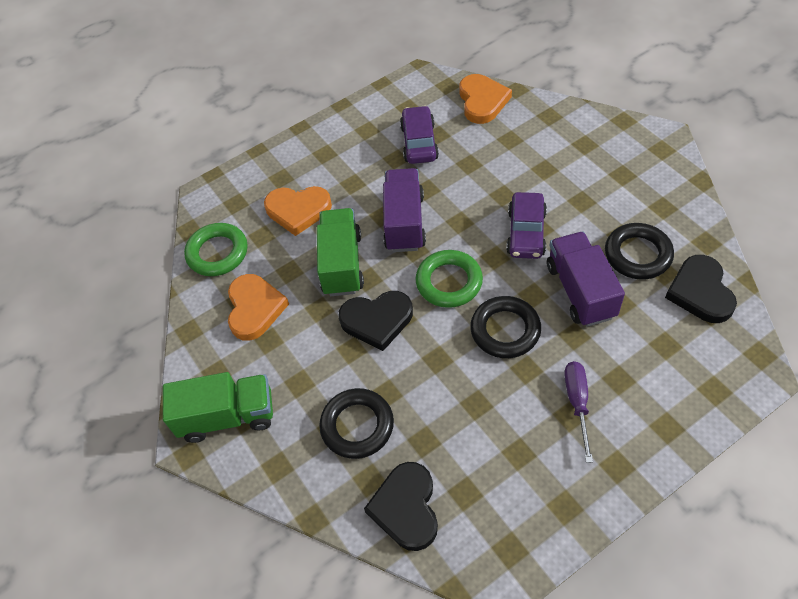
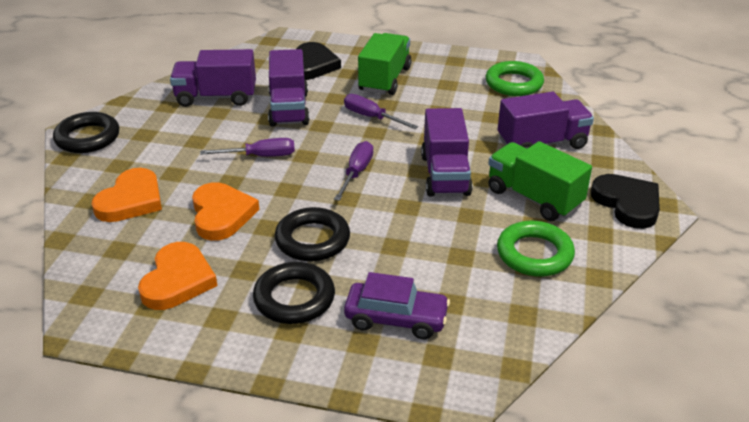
black heart: 3 -> 2
purple car: 2 -> 1
purple screwdriver: 1 -> 3
purple truck: 2 -> 4

